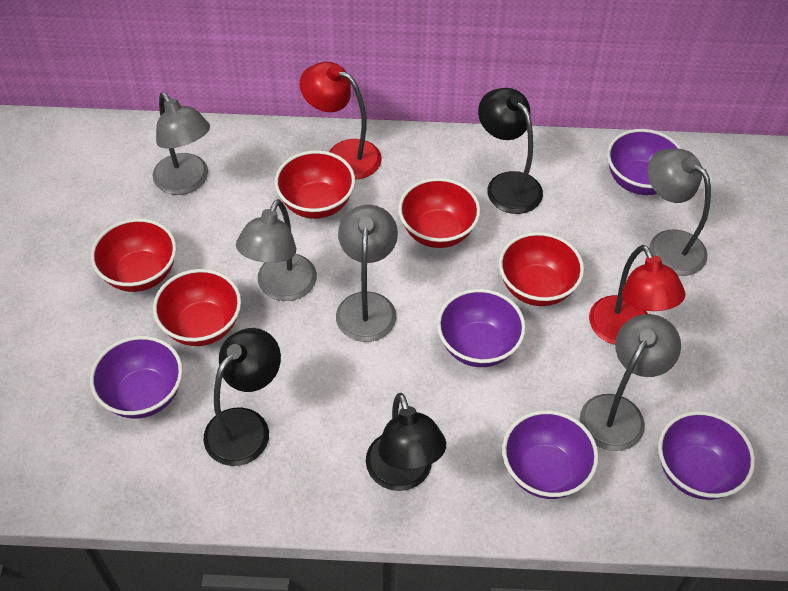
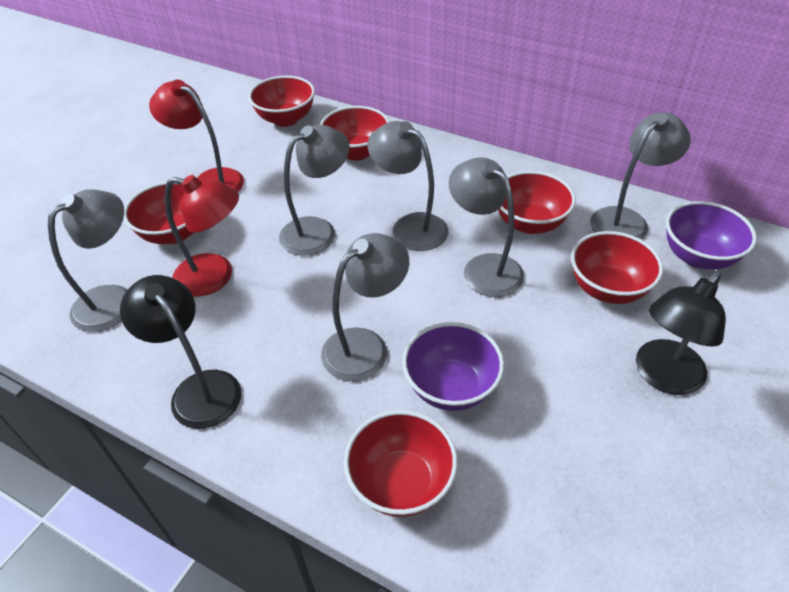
black lamp: 3 -> 2
grey lamp: 5 -> 6
purple bowl: 5 -> 2
red bowl: 5 -> 6

